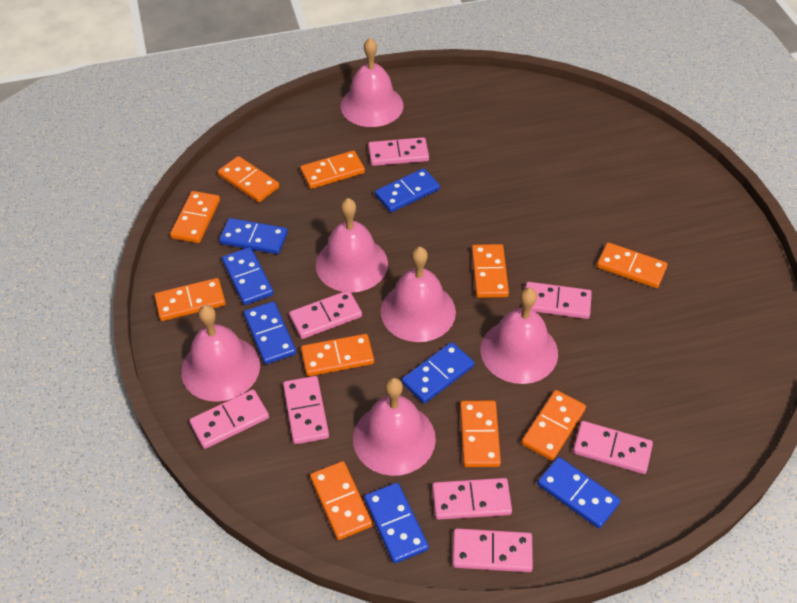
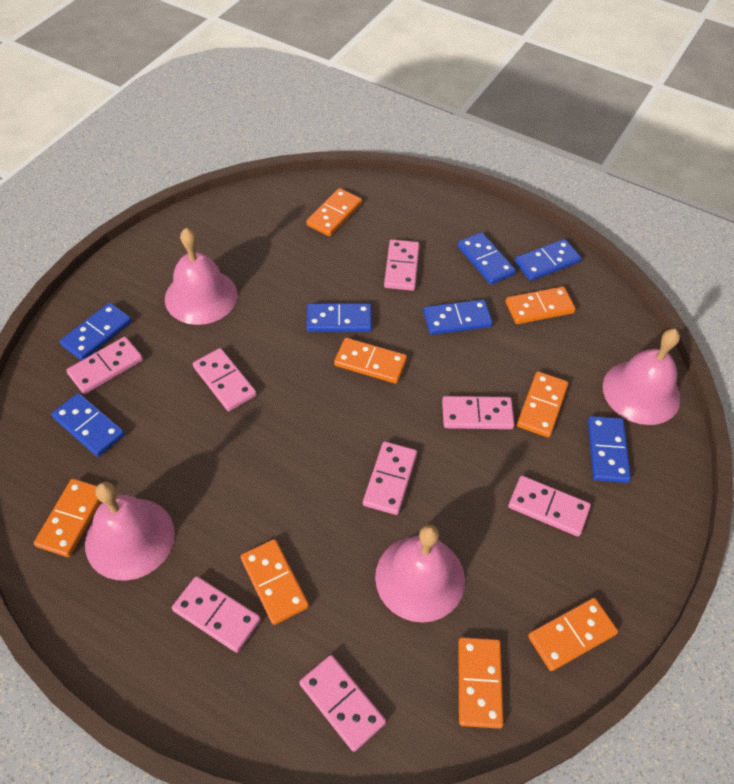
orange domino: 10 -> 8
pink bell: 6 -> 4

